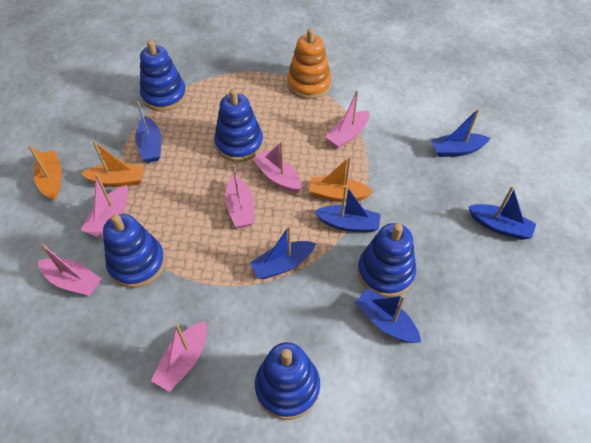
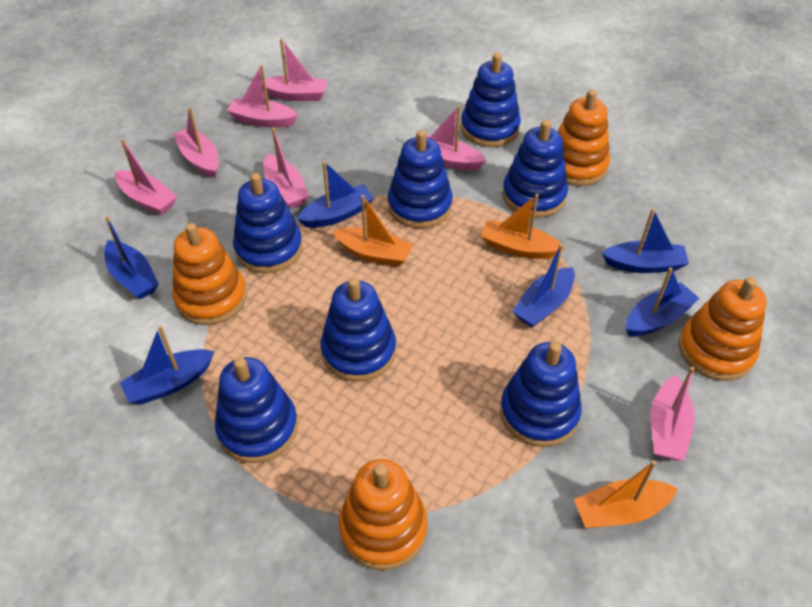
blue stacking toy: 5 -> 7
orange stacking toy: 1 -> 4
pink boat: 6 -> 7

